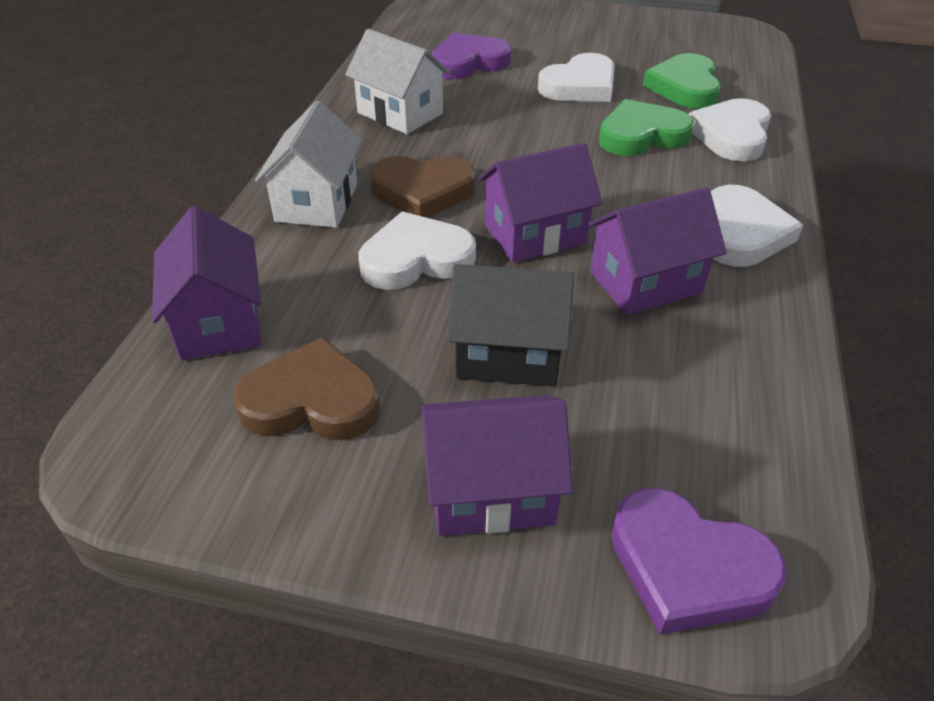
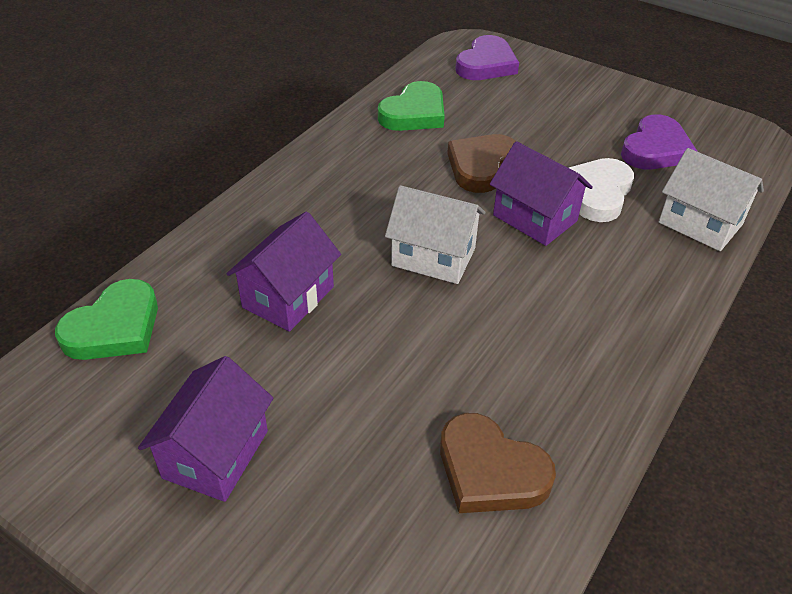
black house: 1 -> 0
purple house: 4 -> 3
white heart: 4 -> 1

